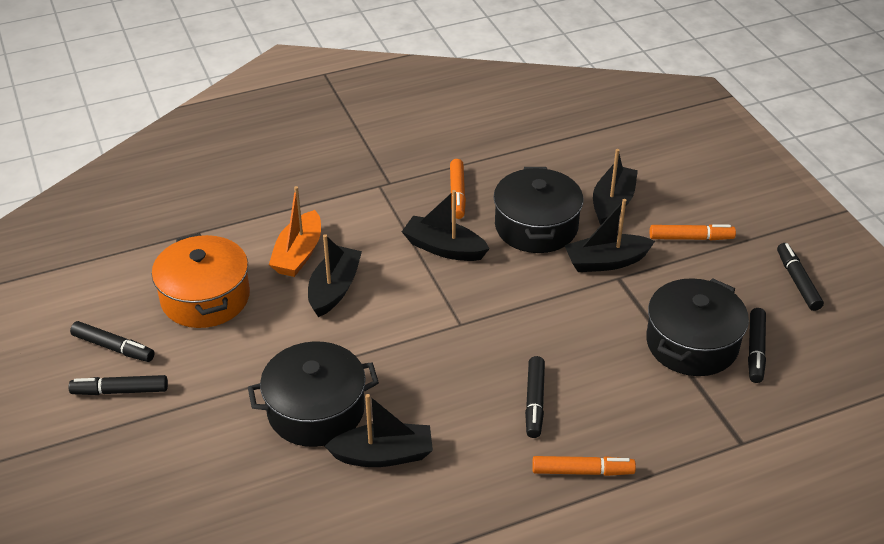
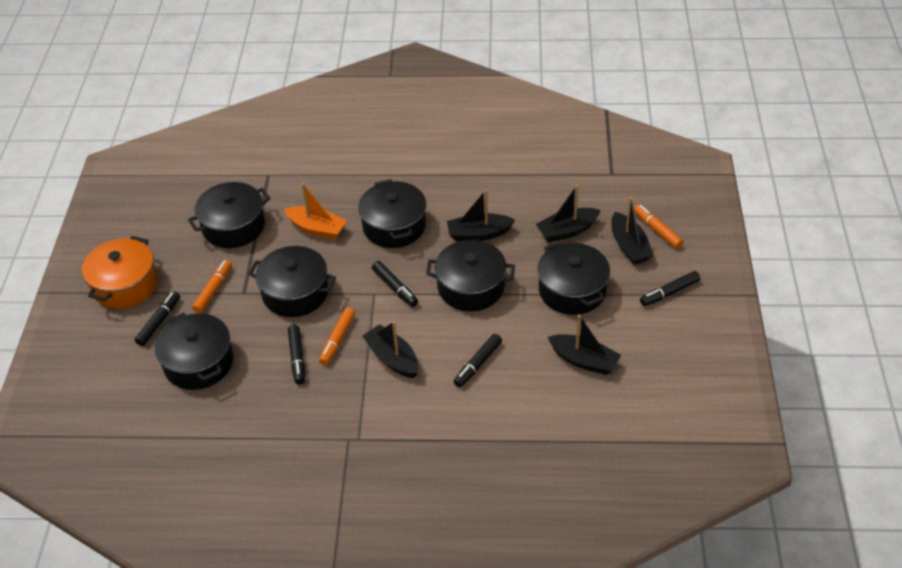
black pot: 3 -> 6

